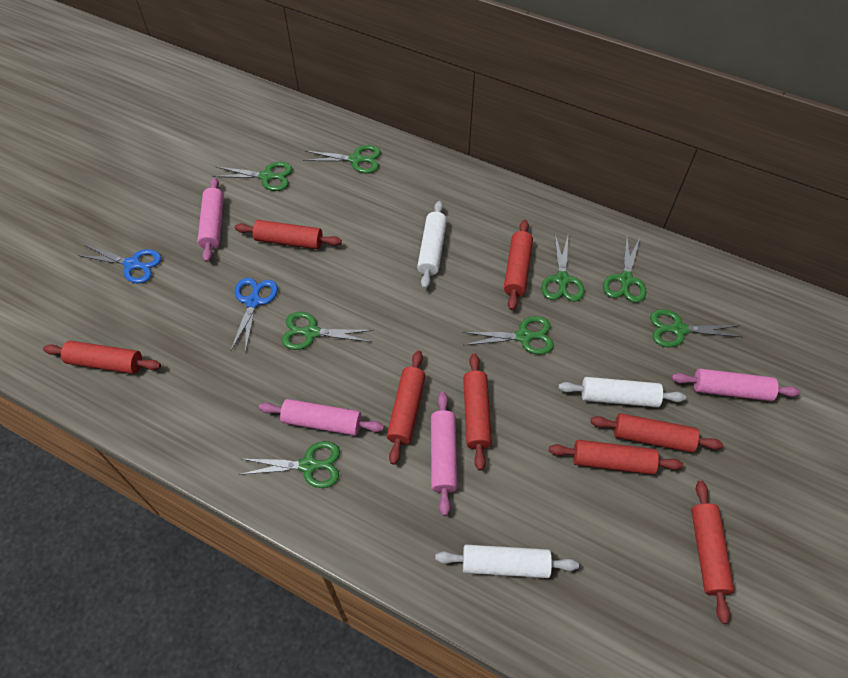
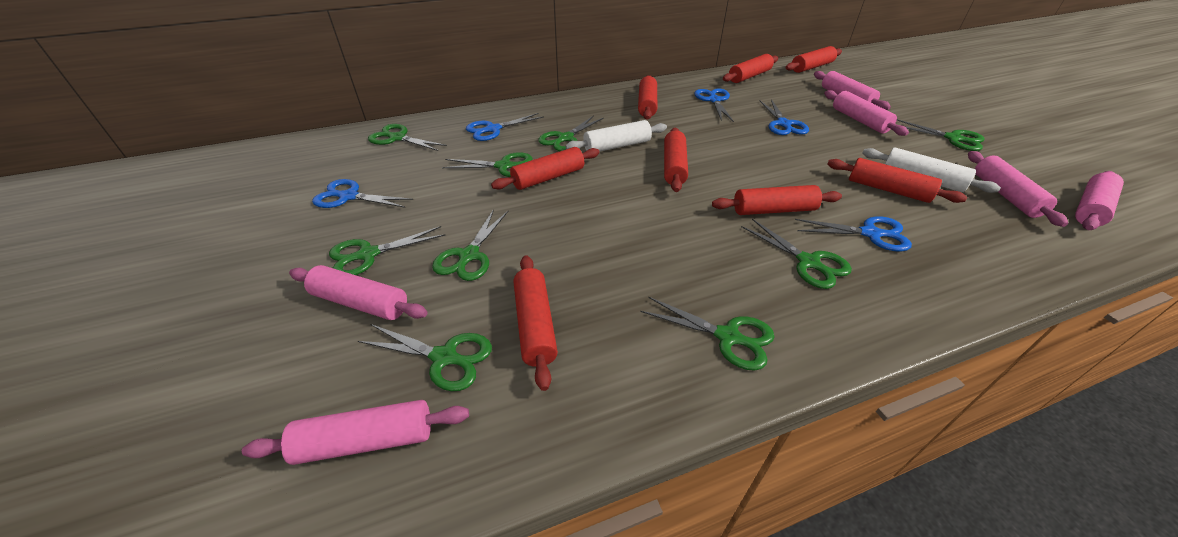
blue scissors: 2 -> 5
green scissors: 8 -> 9
pink rolling pin: 4 -> 6
white rolling pin: 3 -> 2

